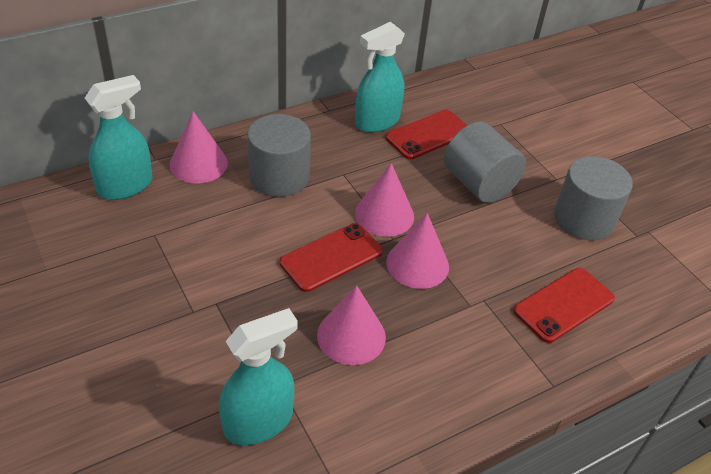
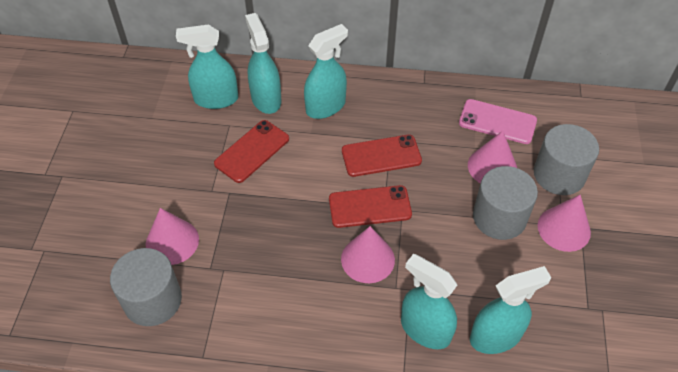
pink phone: 0 -> 1
turquoise spray bottle: 3 -> 5

